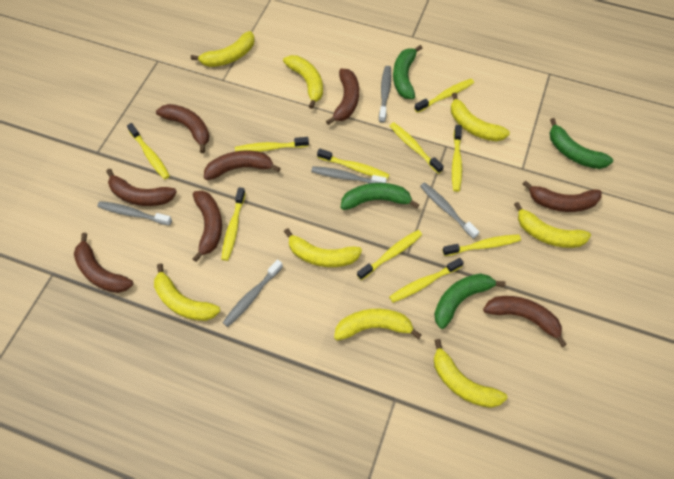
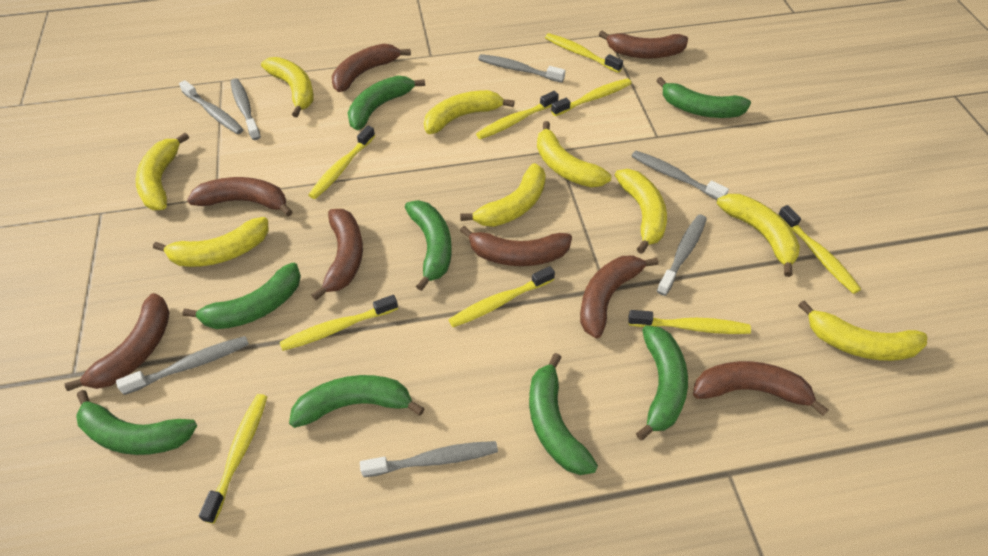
green banana: 4 -> 8
grey toothbrush: 5 -> 7
yellow banana: 8 -> 9
yellow toothbrush: 10 -> 9

